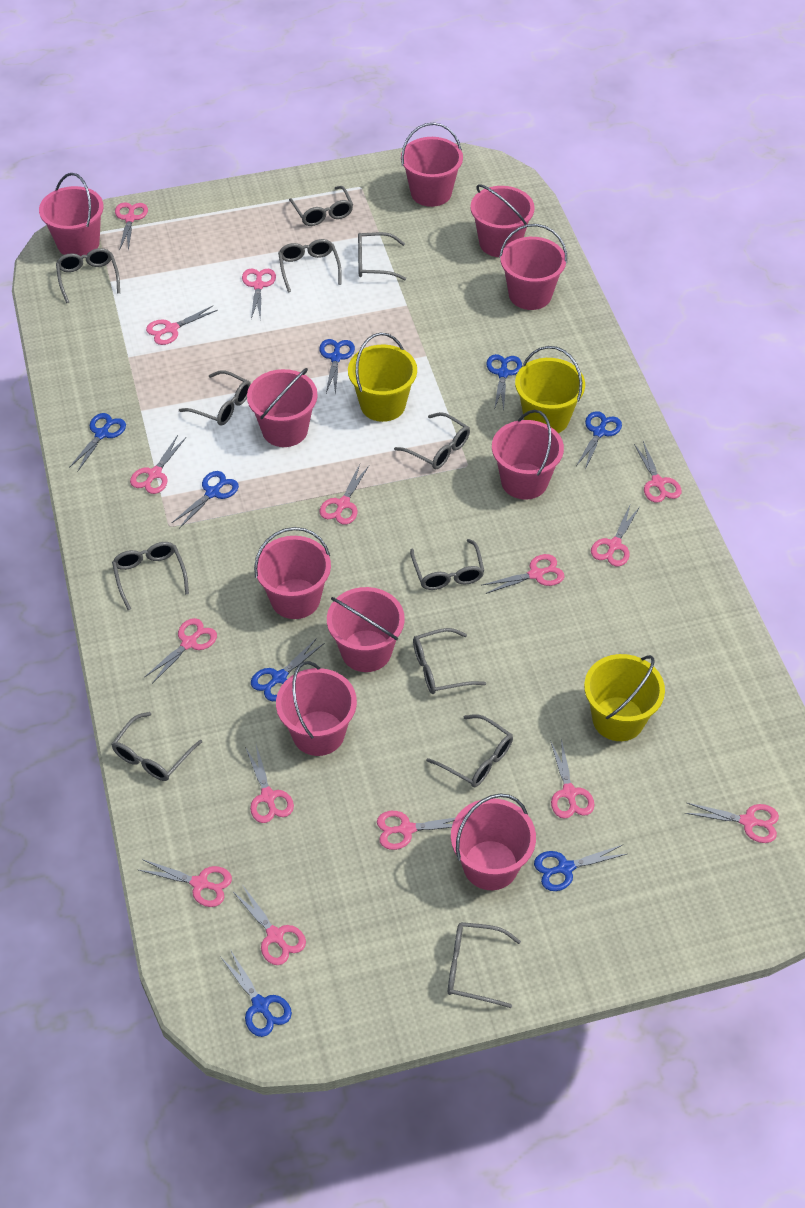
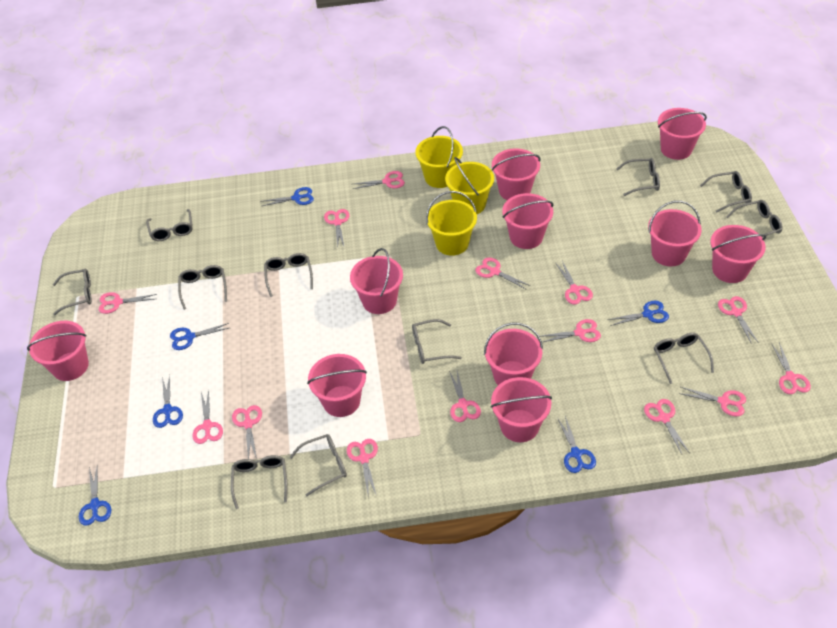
blue scissors: 8 -> 6
grey glasses: 12 -> 11
pink scissors: 15 -> 14

